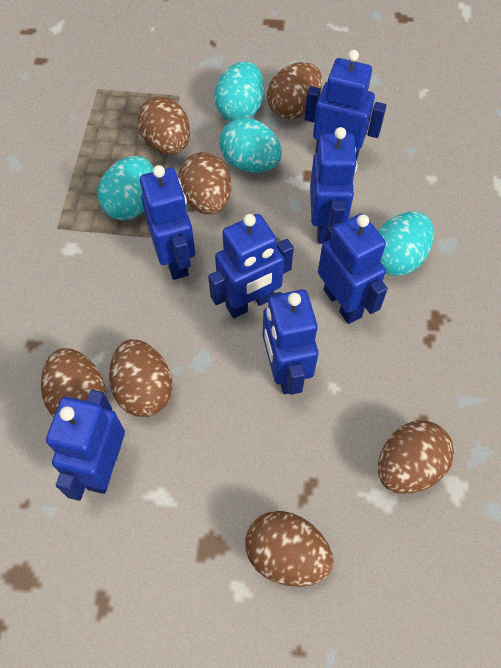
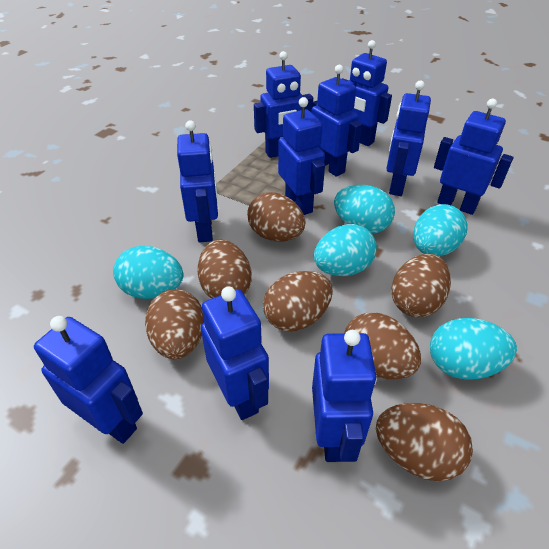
blue robot: 7 -> 10
turquoise egg: 4 -> 5

